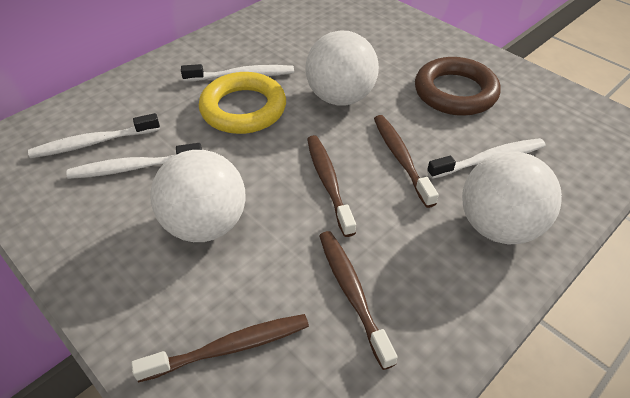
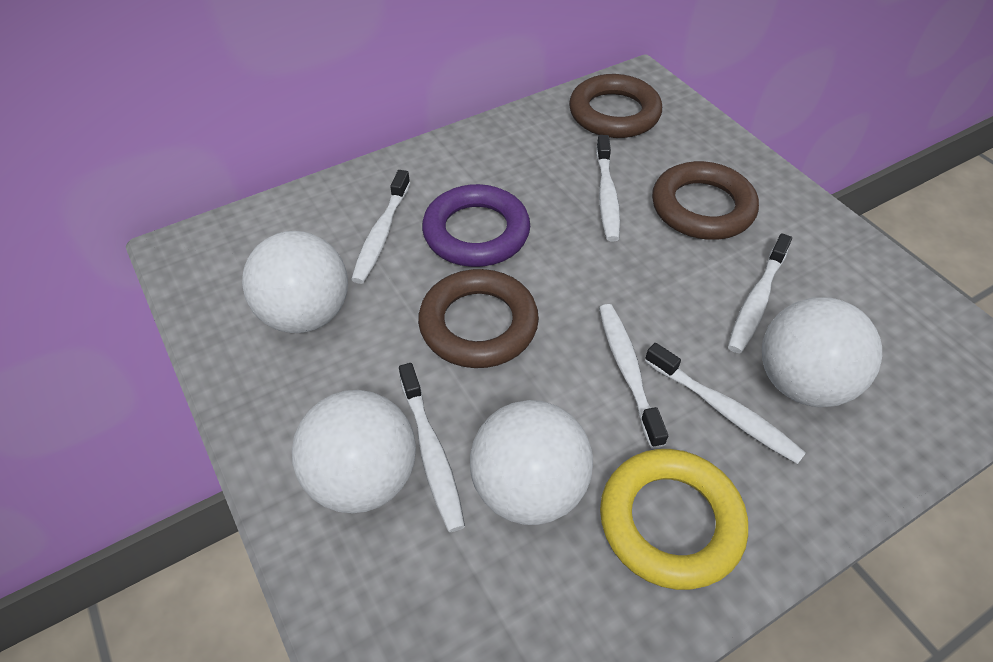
brown ring: 1 -> 3
brown toothbrush: 4 -> 0
purple ring: 0 -> 1
white ball: 3 -> 4
white toothbrush: 4 -> 6

